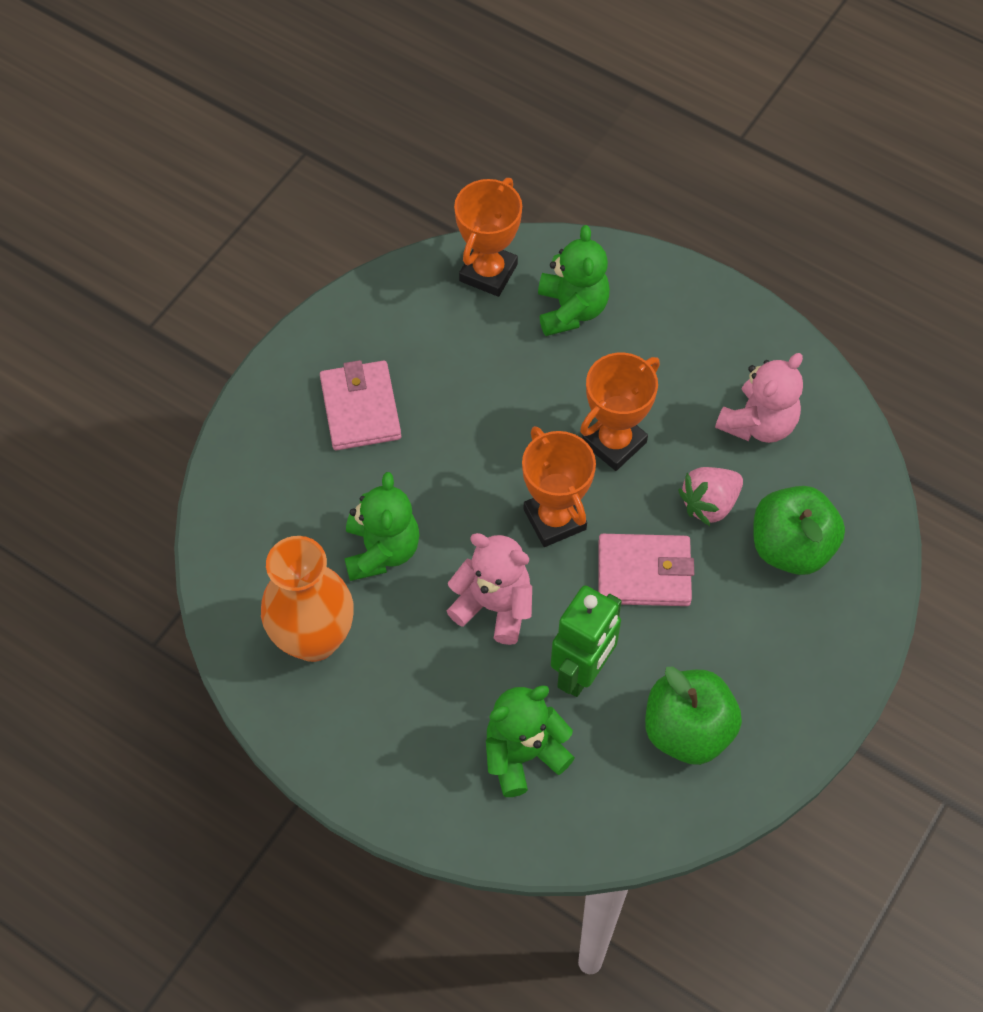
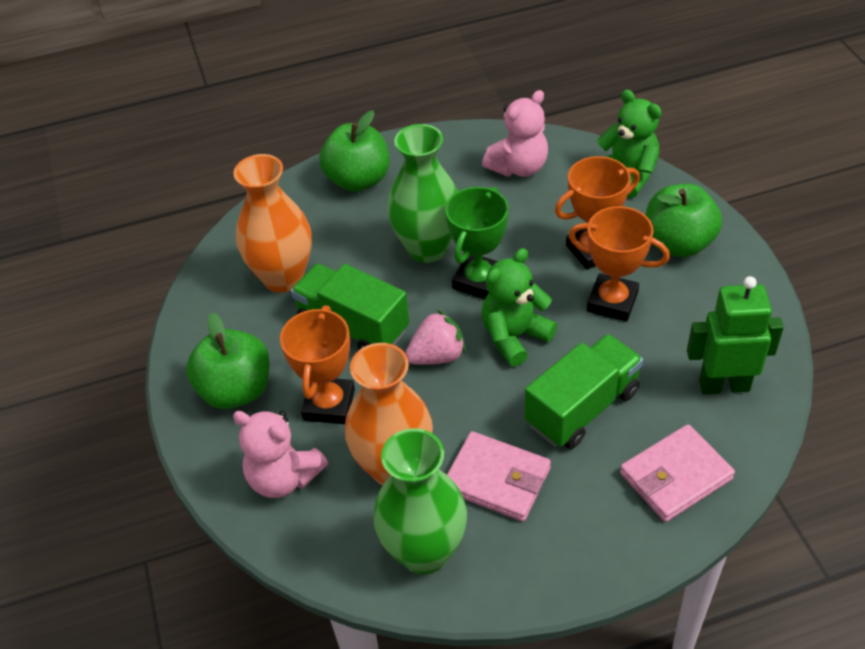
green apple: 2 -> 3
green teddy bear: 3 -> 2
green trophy: 0 -> 1
green truck: 0 -> 2
green vase: 0 -> 2
orange vase: 1 -> 2

